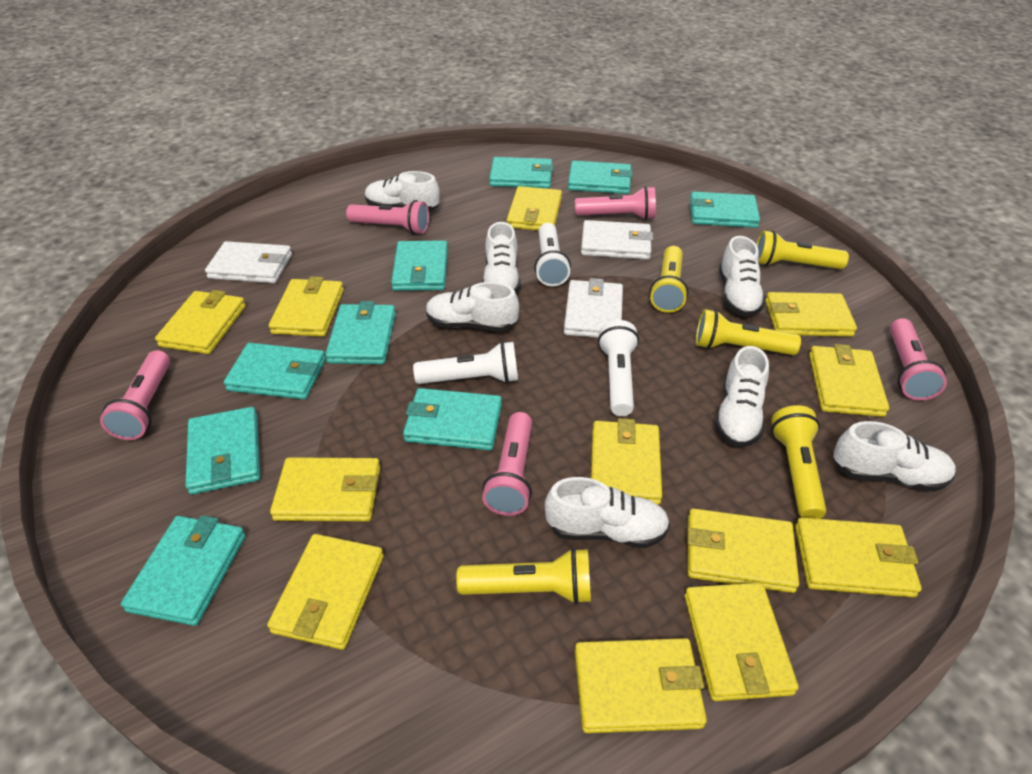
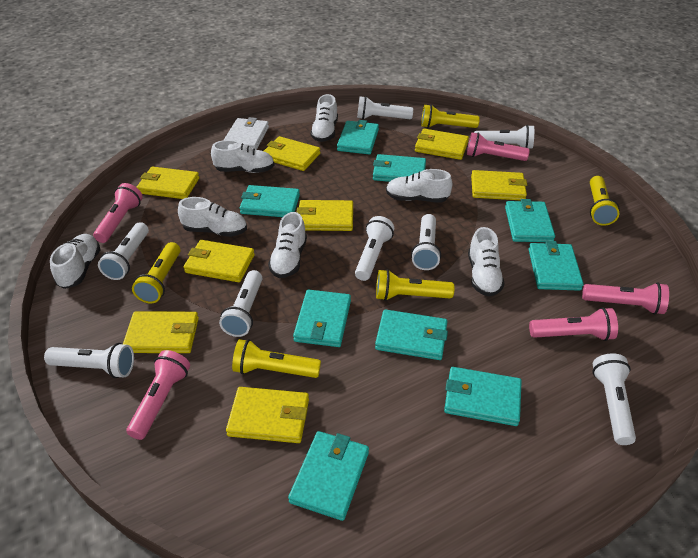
white flashlight: 3 -> 8
white wallet: 3 -> 1
yellow wallet: 12 -> 8

